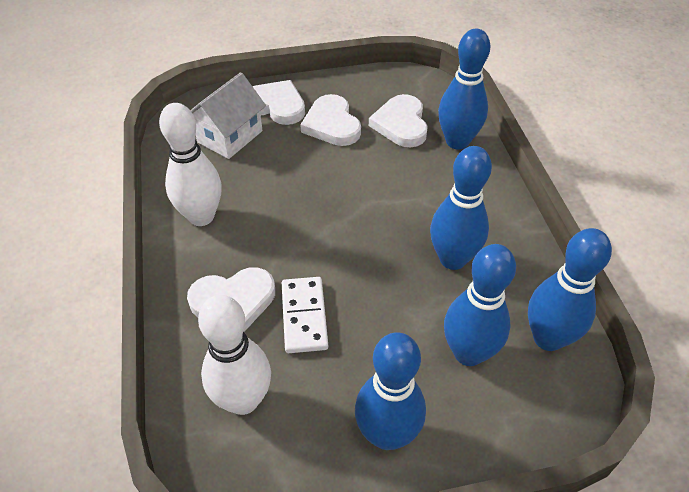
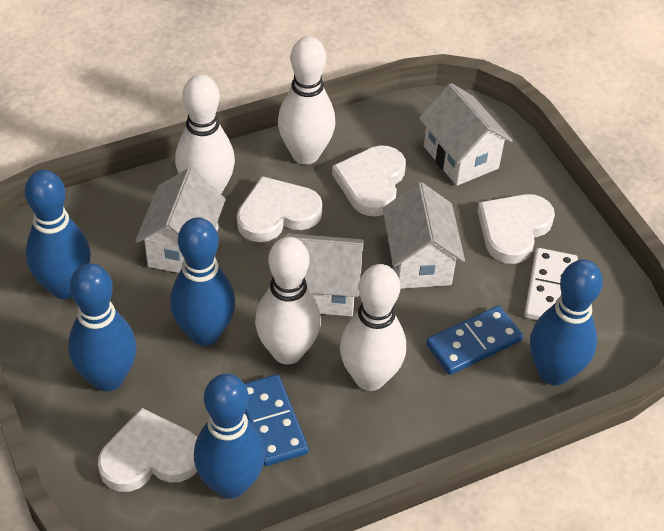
blue domino: 0 -> 2
white bowling pin: 2 -> 4
white house: 1 -> 4

